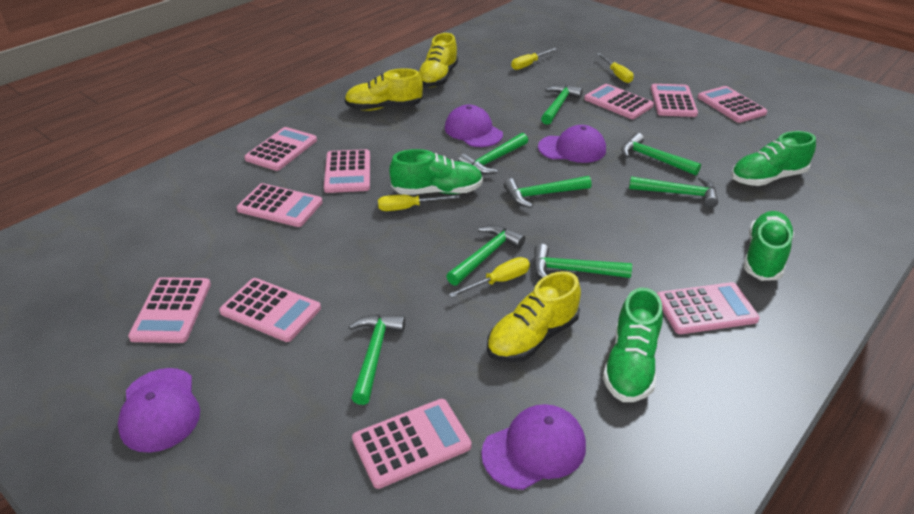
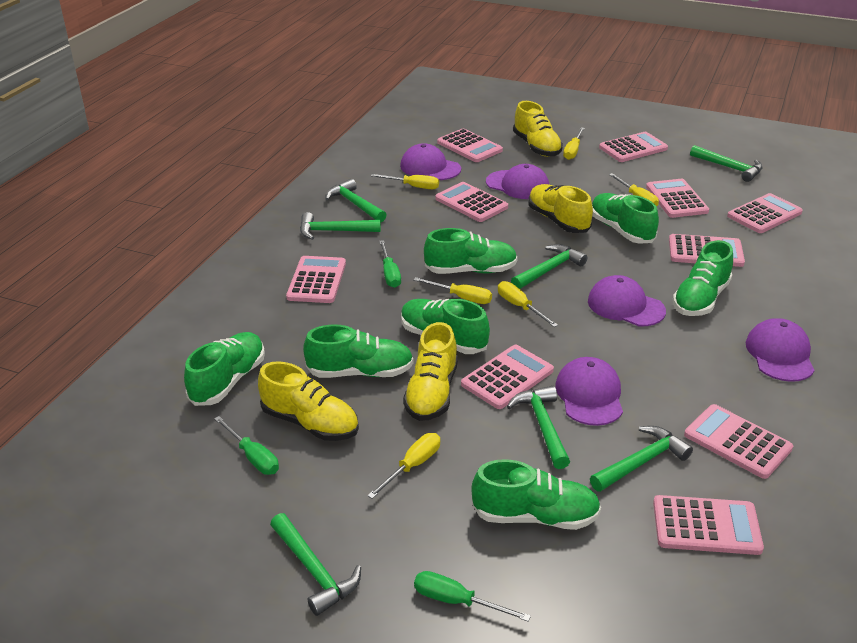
green hammer: 8 -> 7
green screwdriver: 0 -> 3
green shoe: 4 -> 7
purple cap: 4 -> 5
yellow screwdriver: 4 -> 6
yellow shoe: 3 -> 4

